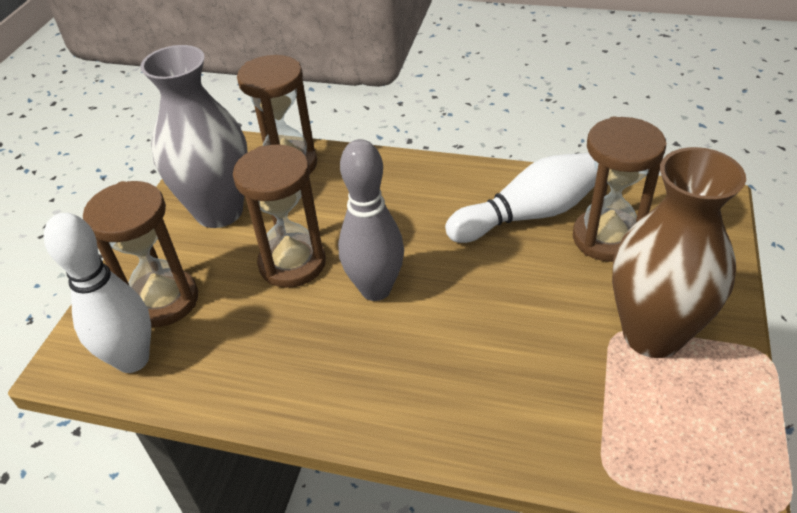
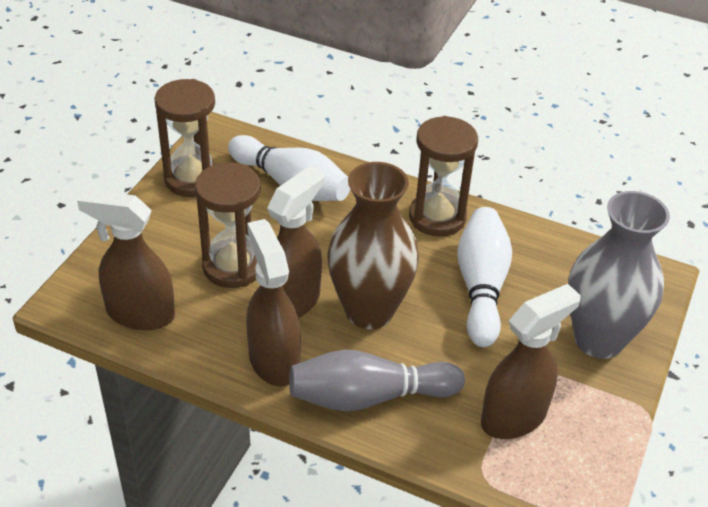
brown hourglass: 4 -> 3
brown spray bottle: 0 -> 4

